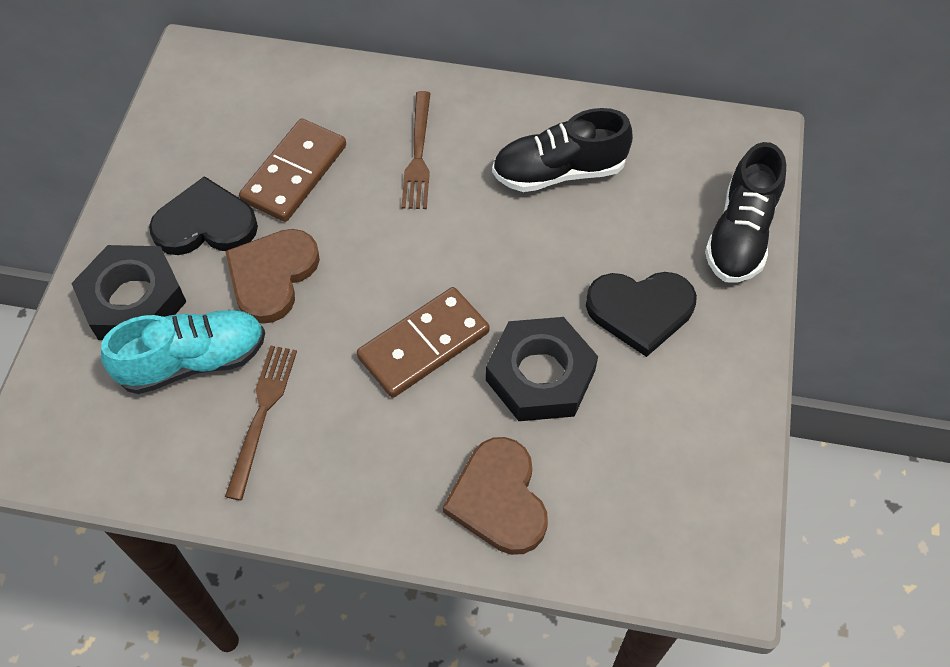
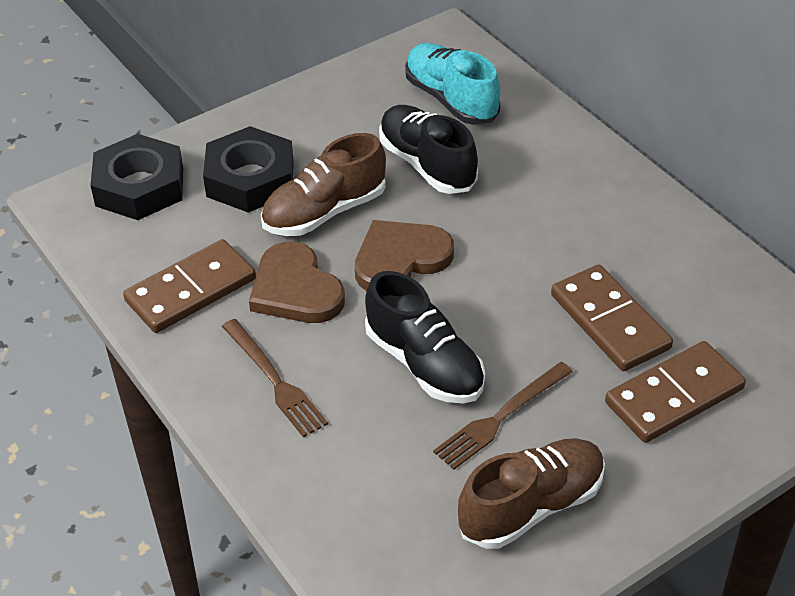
black heart: 2 -> 0
brown domino: 2 -> 3
brown shoe: 0 -> 2

